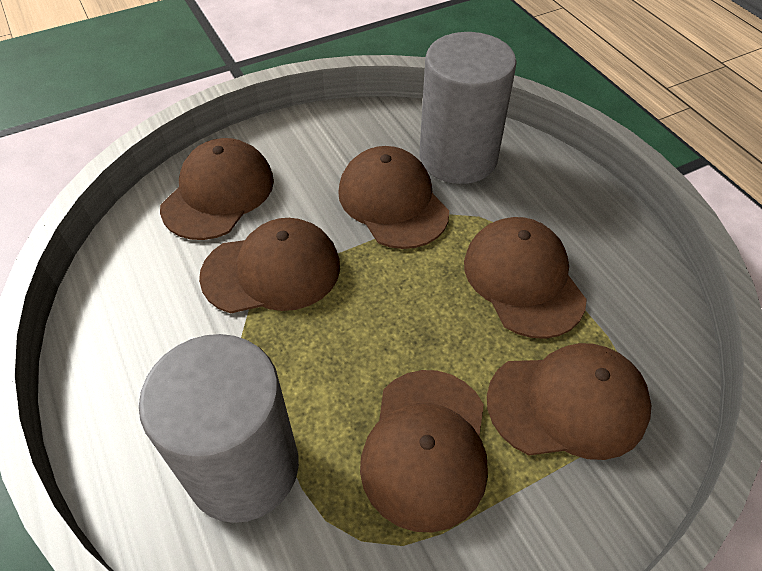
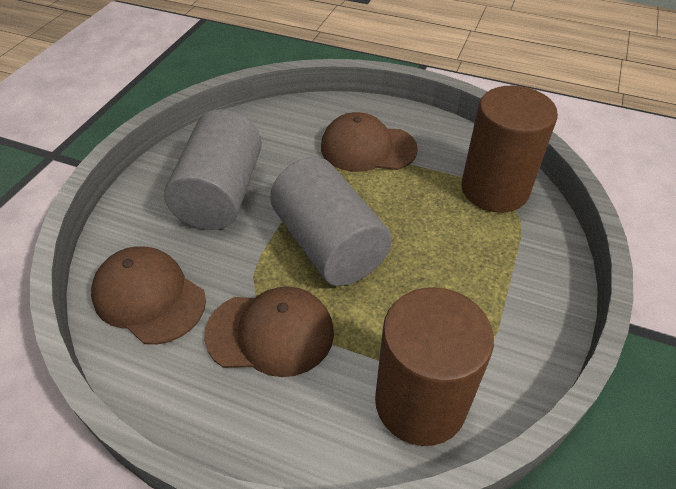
brown cap: 6 -> 3
brown cylinder: 0 -> 2

